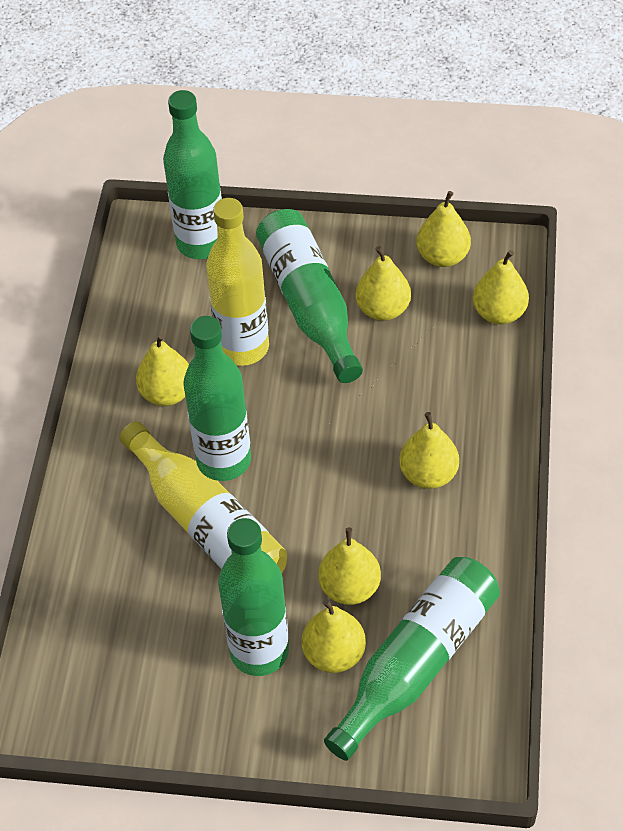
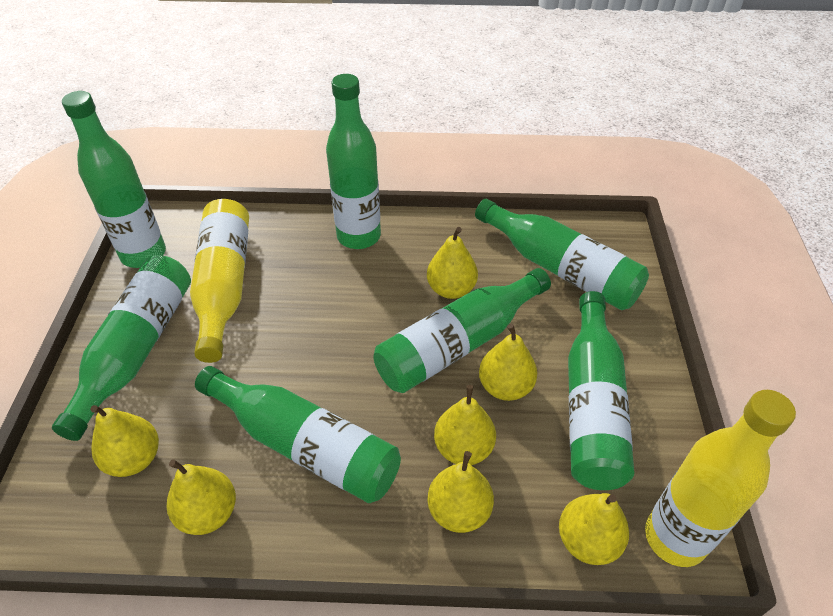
green bottle: 5 -> 7

